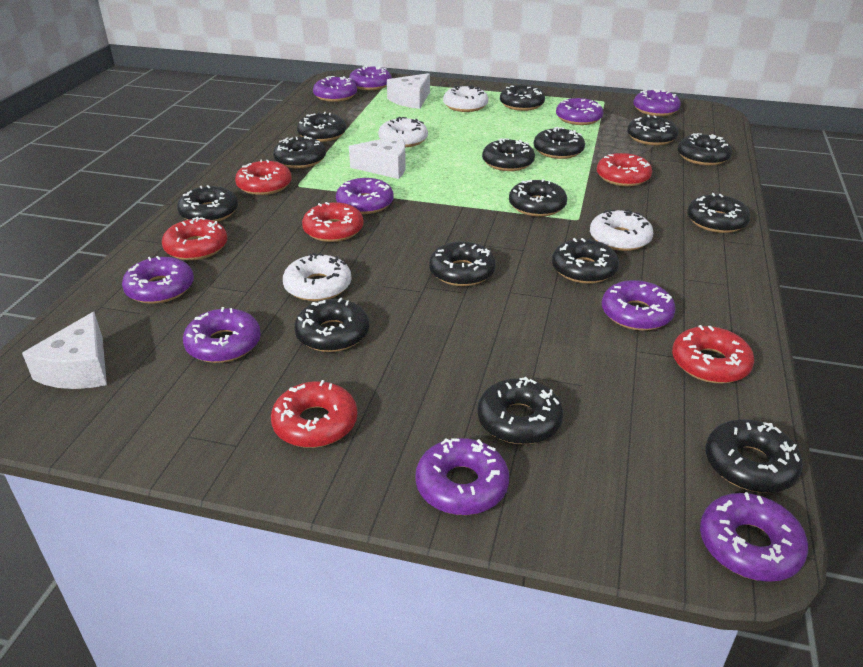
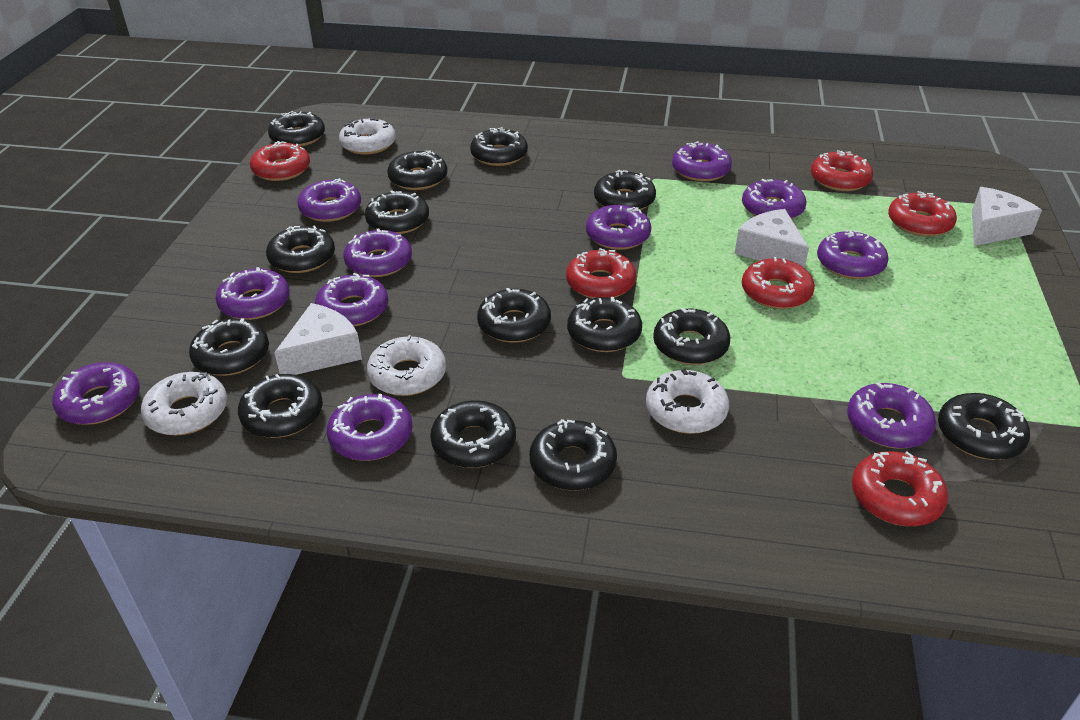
black donut: 15 -> 14
purple donut: 10 -> 11

